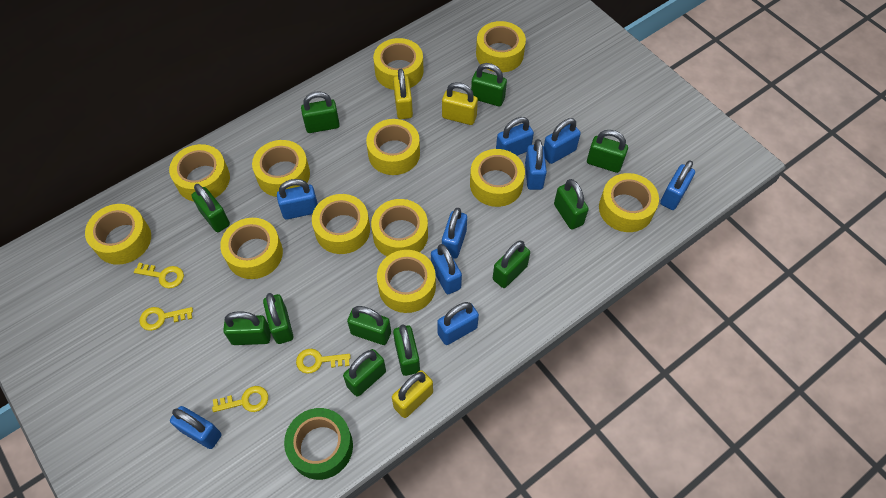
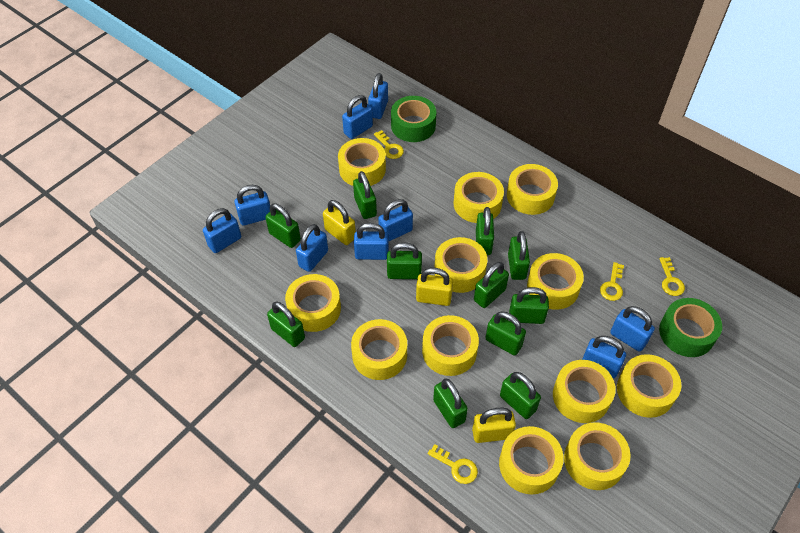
green tape: 1 -> 2

